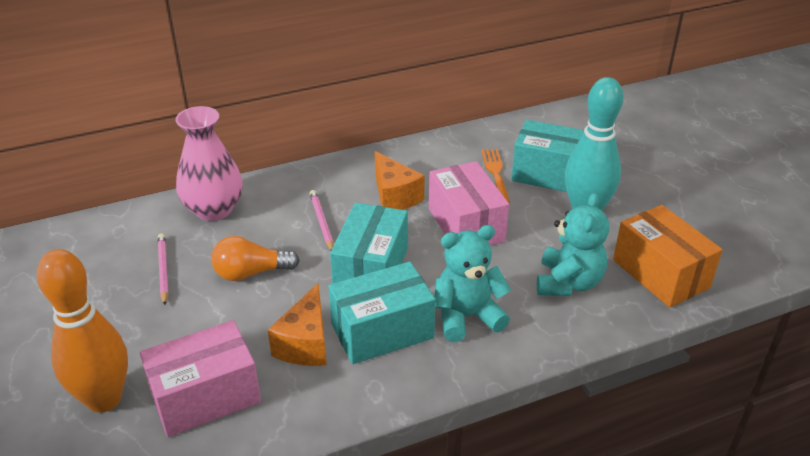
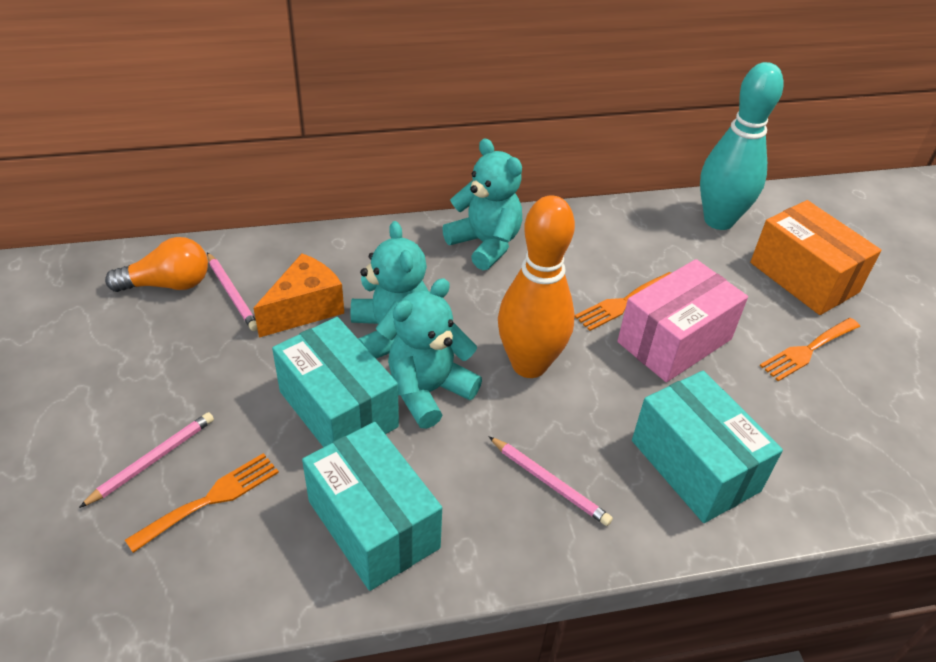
orange cheese: 2 -> 1
orange fork: 1 -> 3
pink box: 2 -> 1
pink pencil: 2 -> 3
pink vase: 1 -> 0
turquoise teddy bear: 2 -> 3

